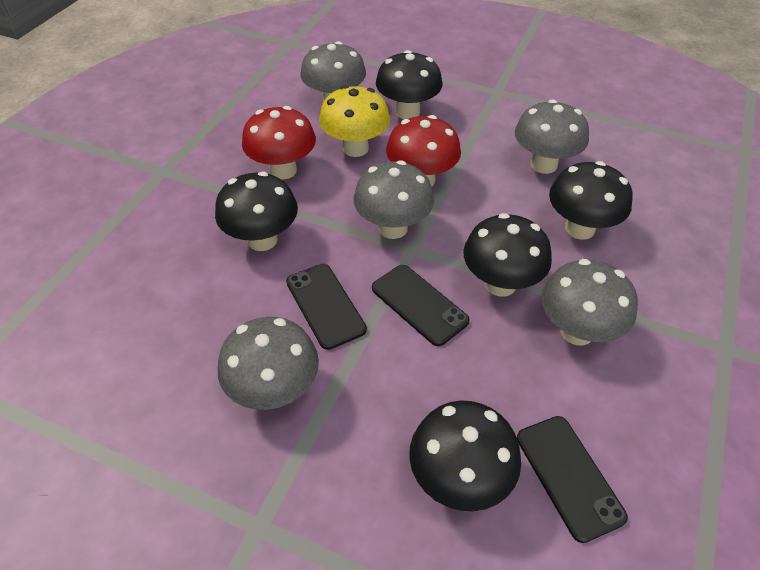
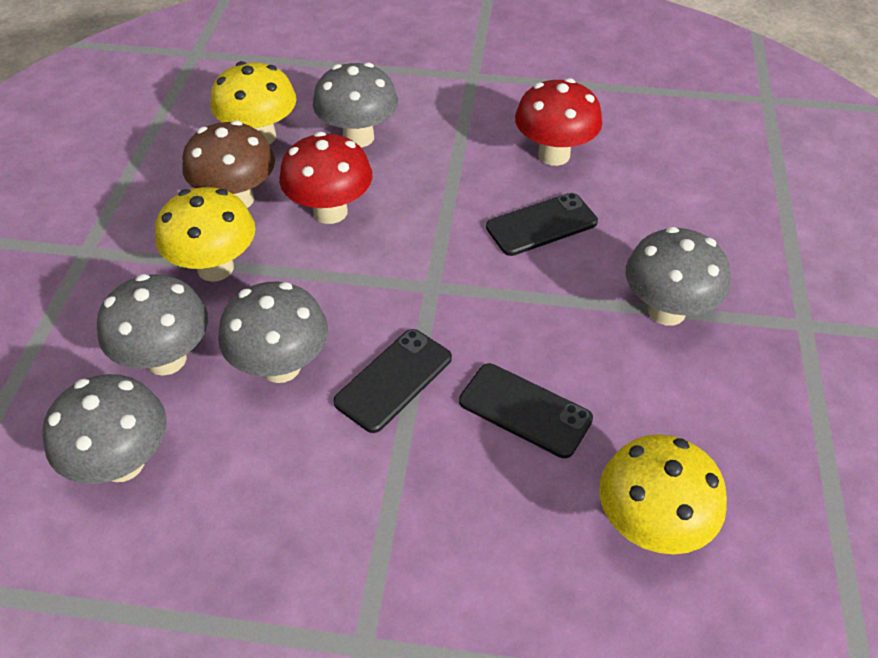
black mushroom: 5 -> 0
brown mushroom: 0 -> 1
yellow mushroom: 1 -> 3

